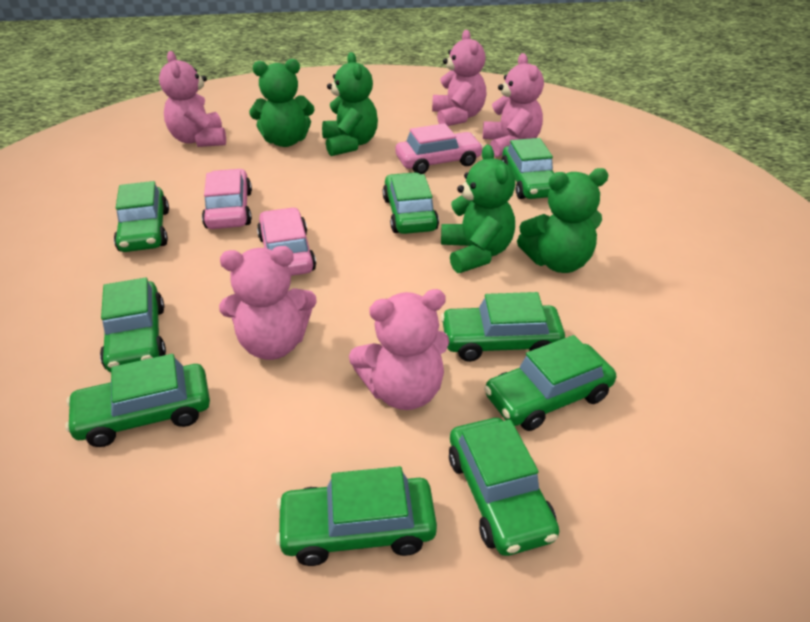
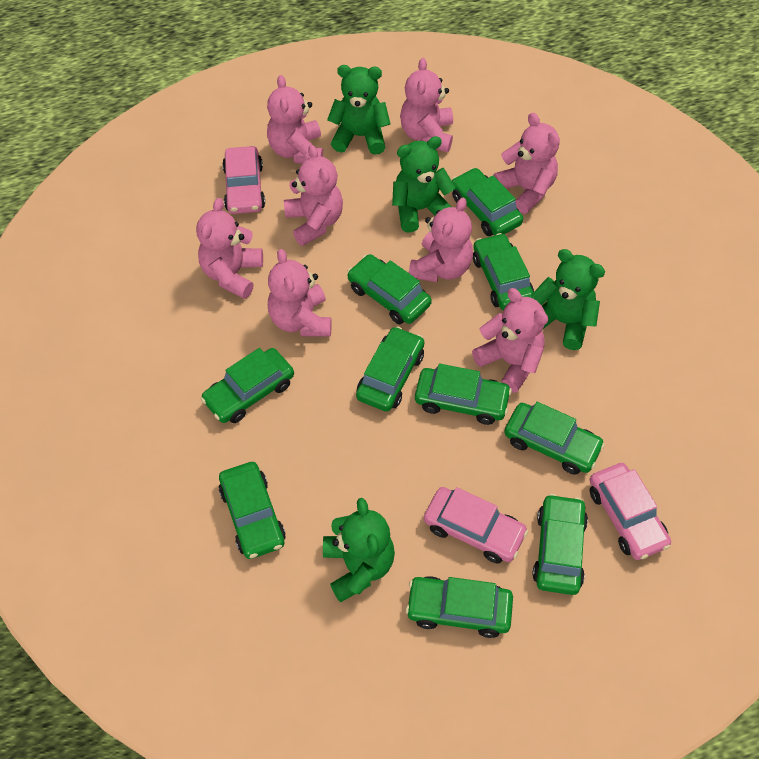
green car: 9 -> 10
pink teddy bear: 5 -> 8

